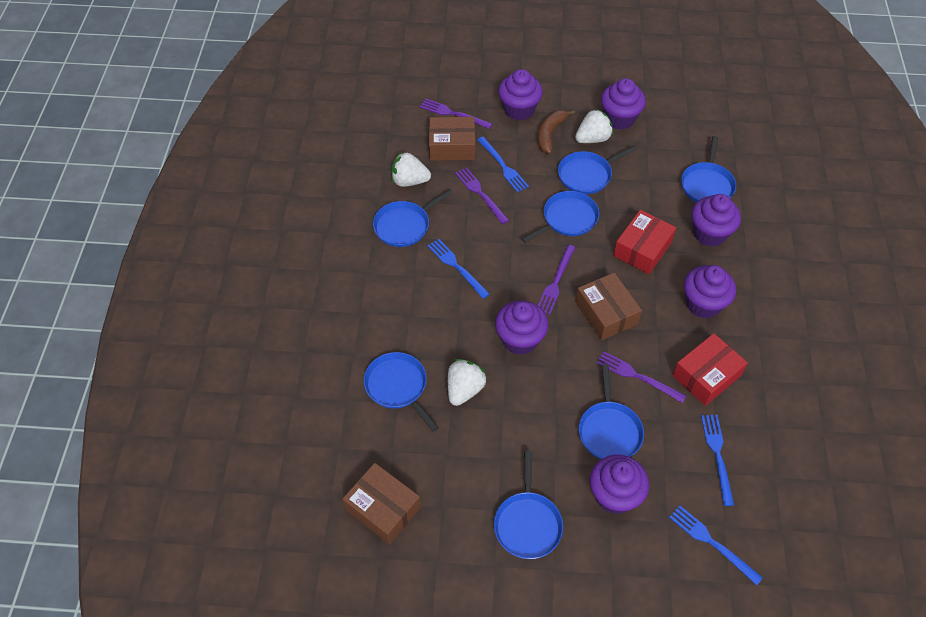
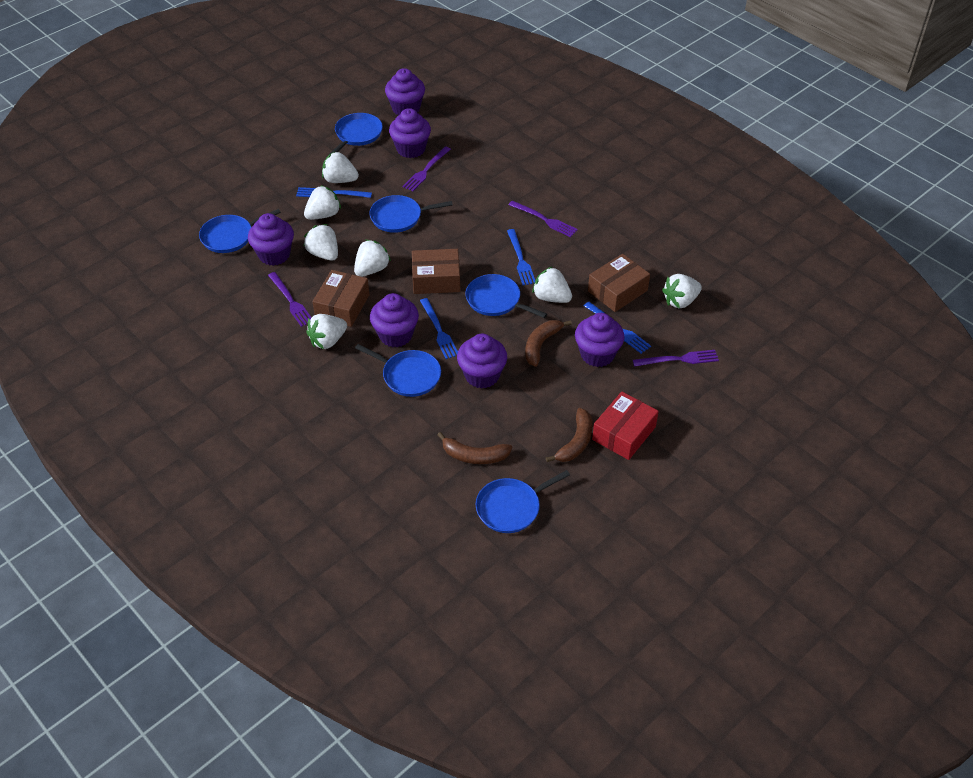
blue pan: 7 -> 6
brown banana: 1 -> 3
red box: 2 -> 1
white strawberry: 3 -> 7

